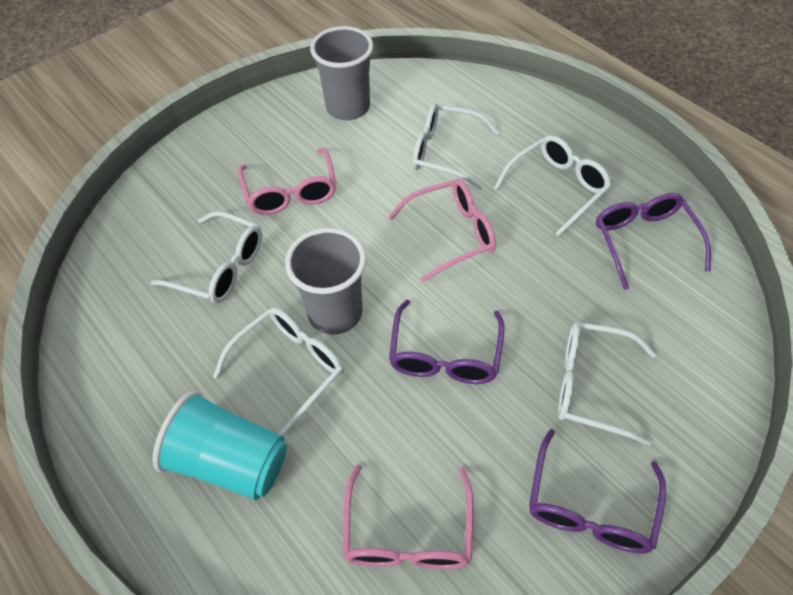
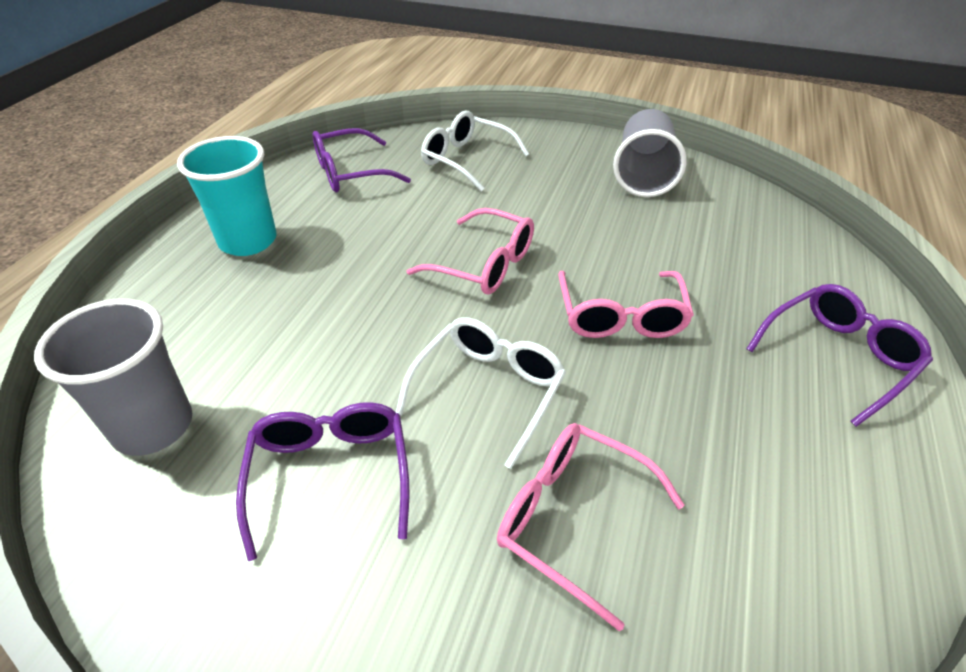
white glasses: 5 -> 2

